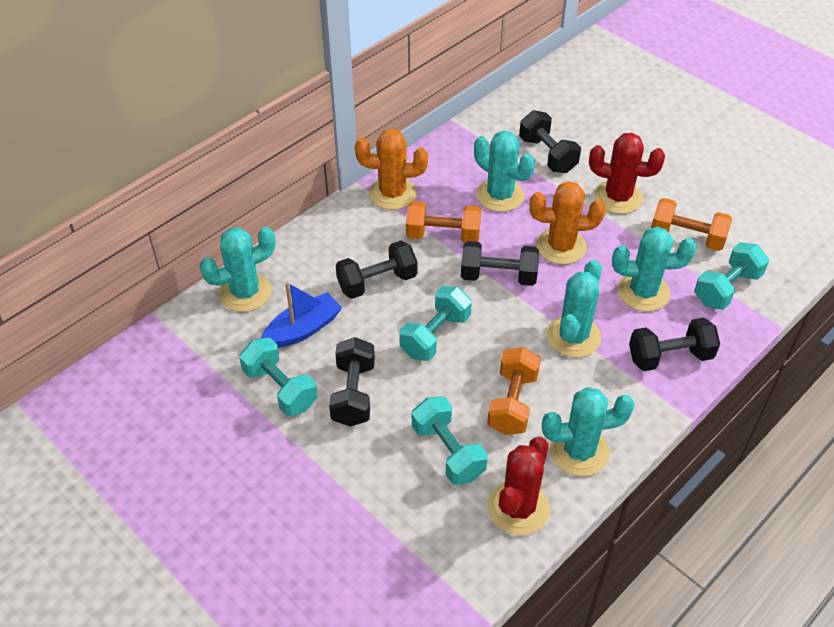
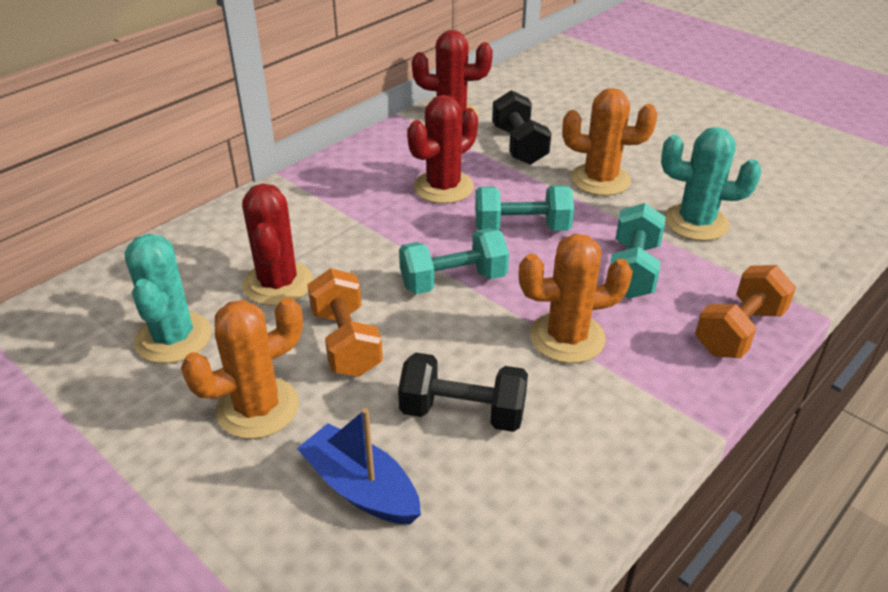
black dumbbell: 5 -> 2
orange cactus: 2 -> 3
orange dumbbell: 3 -> 2
red cactus: 2 -> 3
turquoise cactus: 5 -> 2
turquoise dumbbell: 4 -> 3

